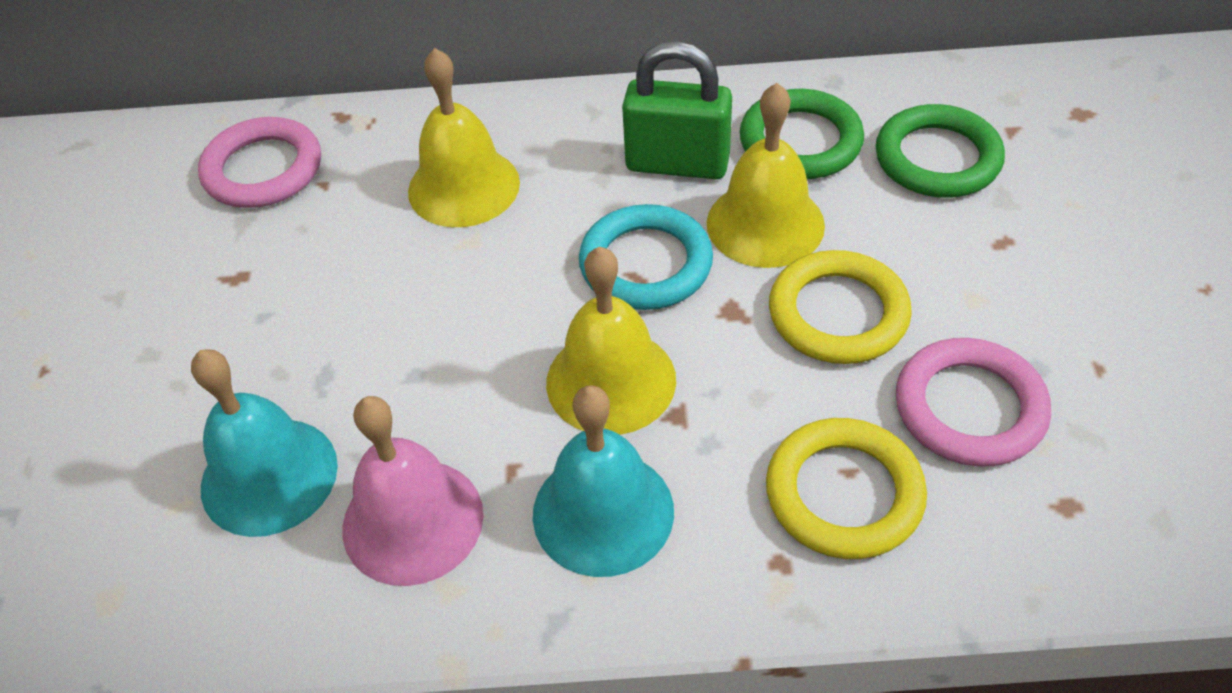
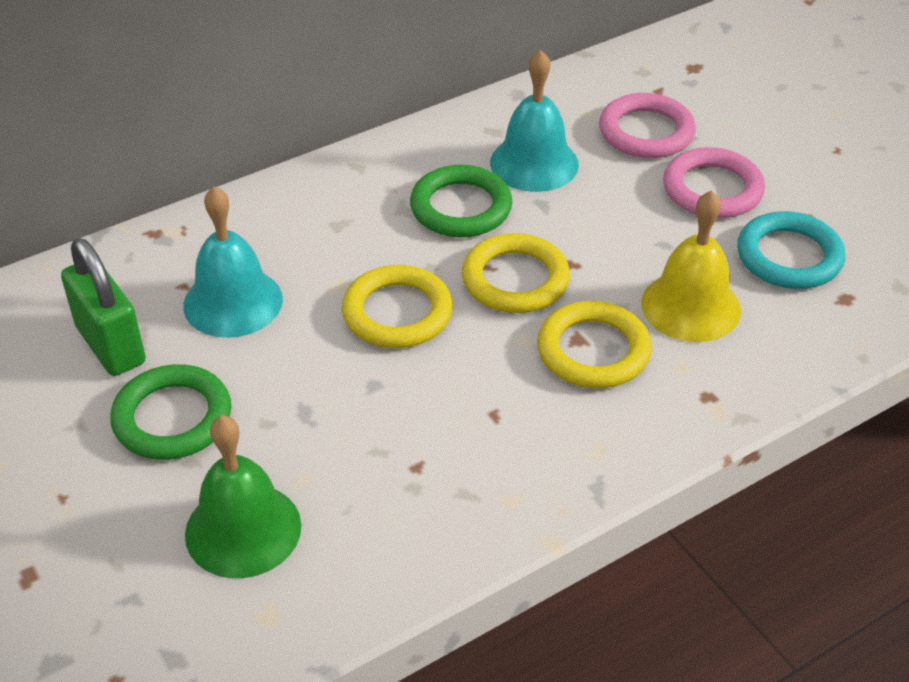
green bell: 0 -> 1
pink bell: 1 -> 0
yellow bell: 3 -> 1
yellow ring: 2 -> 3

